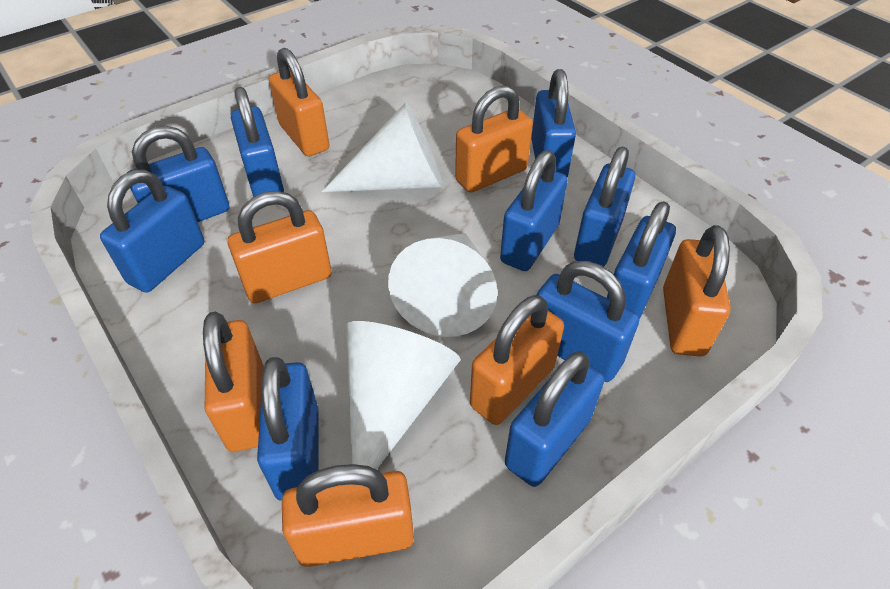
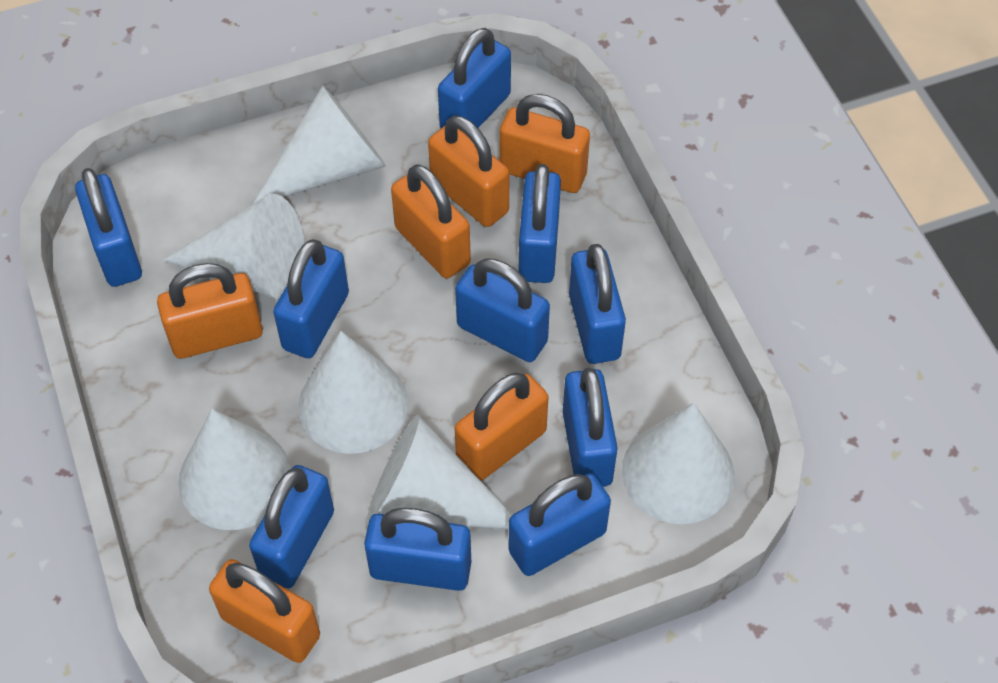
orange padlock: 7 -> 6
white cone: 3 -> 6

